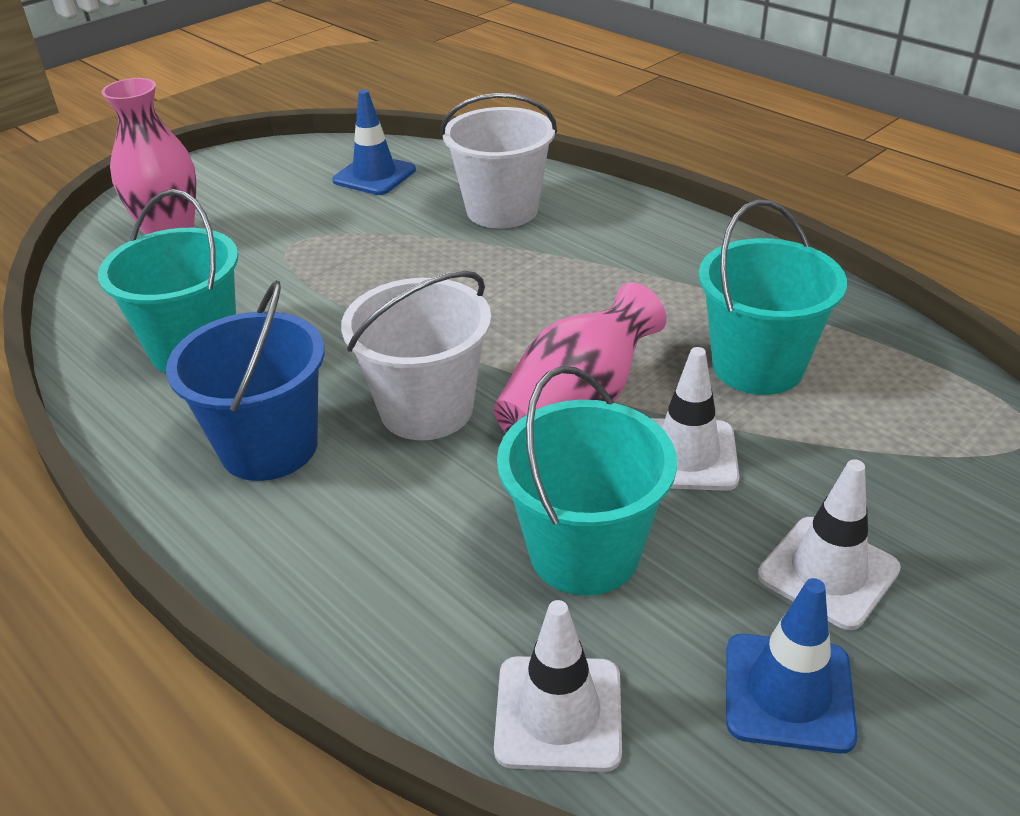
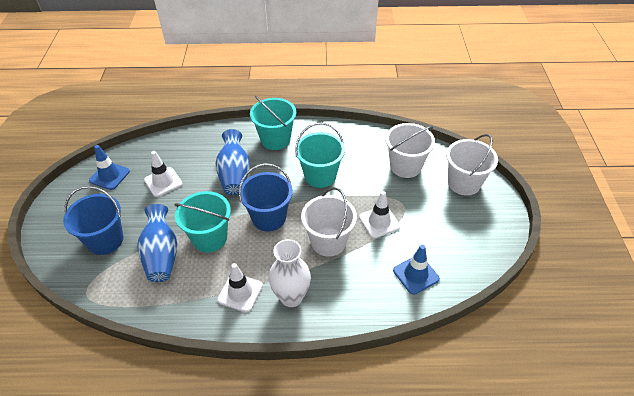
blue bucket: 1 -> 2
blue vase: 0 -> 2
pink vase: 2 -> 0
white bucket: 2 -> 3
white vase: 0 -> 1

